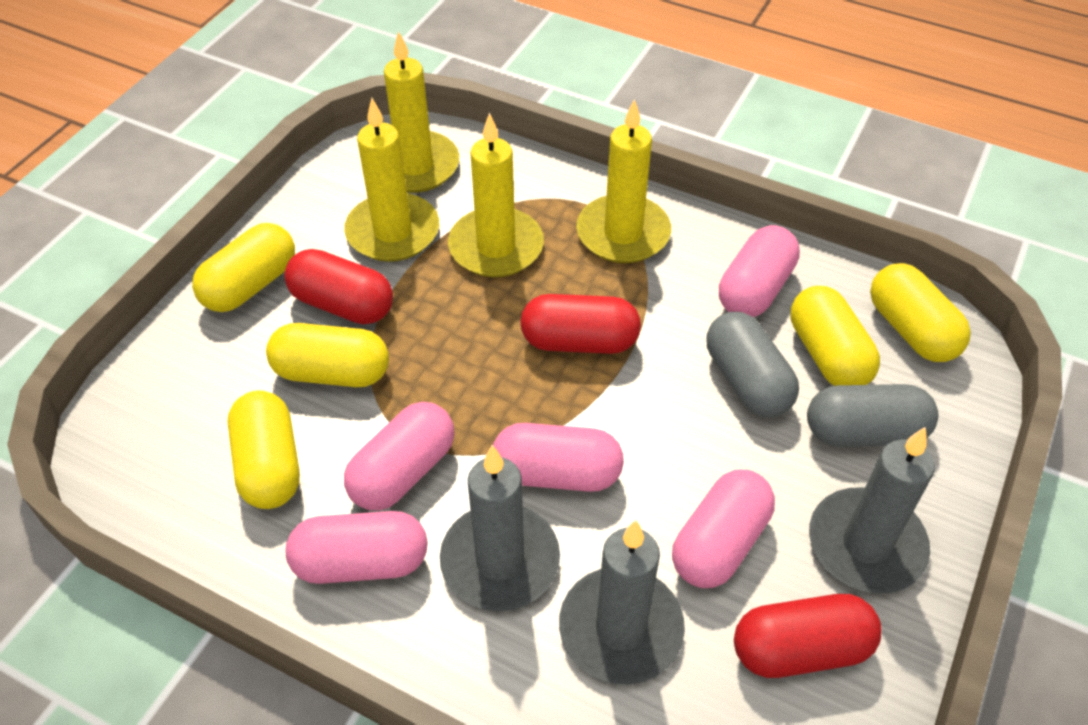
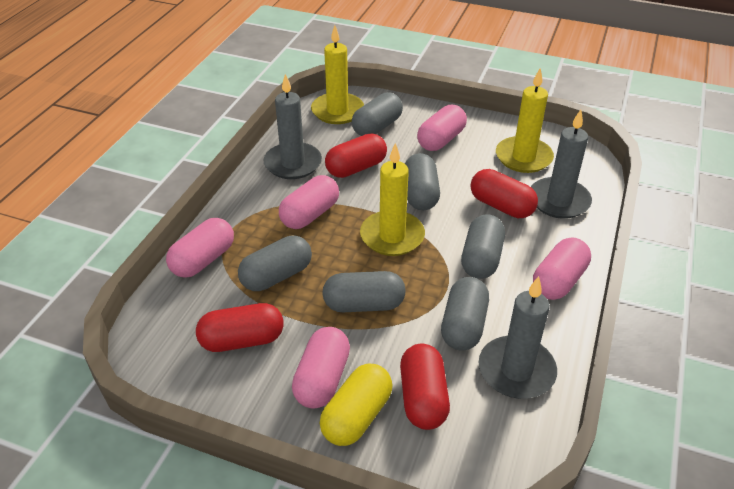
grey capsule: 2 -> 6
red capsule: 3 -> 4
yellow candle: 4 -> 3
yellow capsule: 5 -> 1

